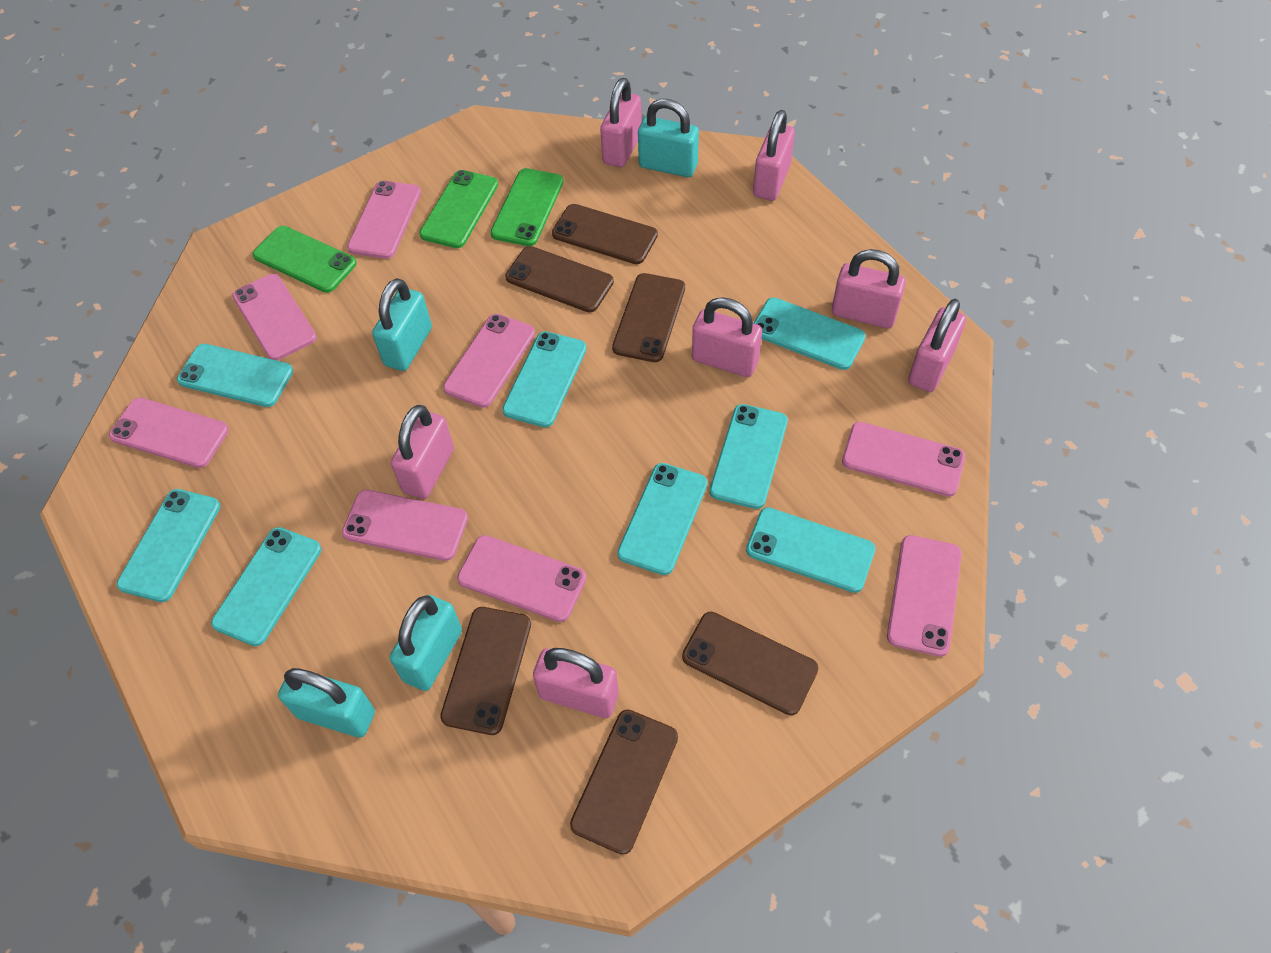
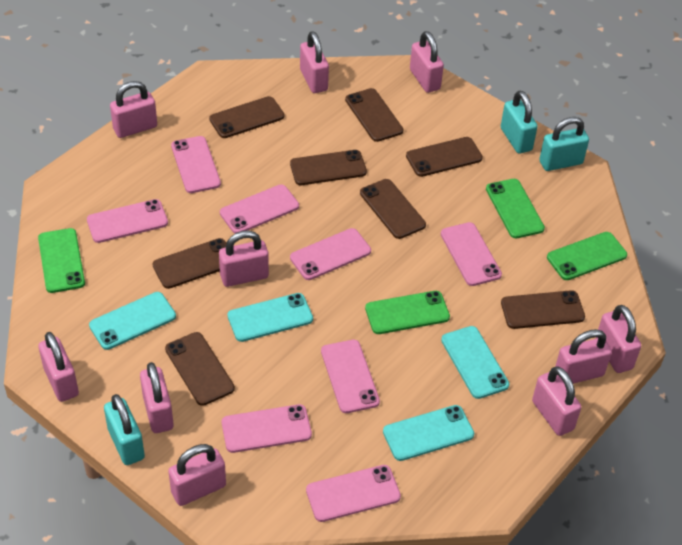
brown phone: 6 -> 8
green phone: 3 -> 4
pink padlock: 7 -> 10
turquoise padlock: 4 -> 3
turquoise phone: 8 -> 4

